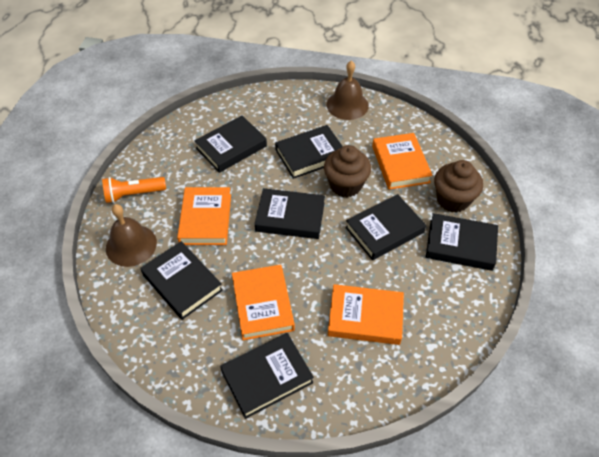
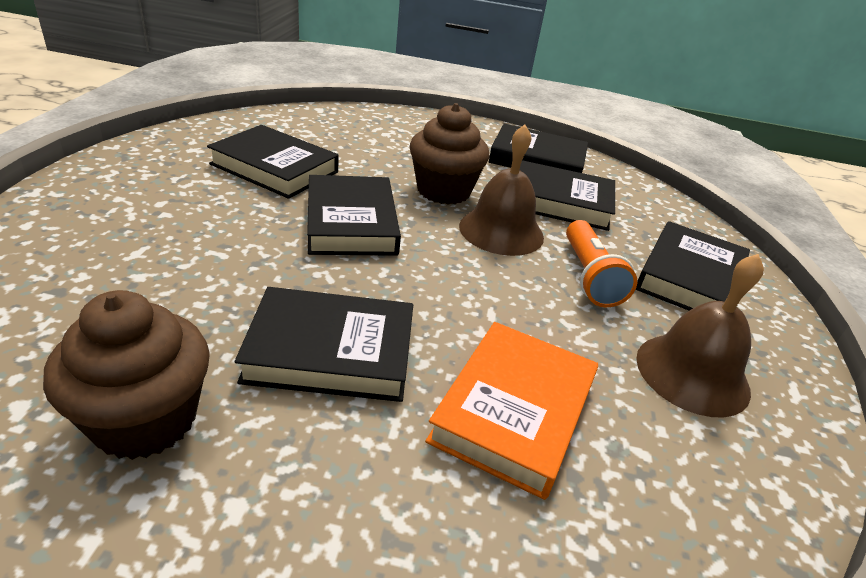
black book: 7 -> 6
orange book: 4 -> 1

